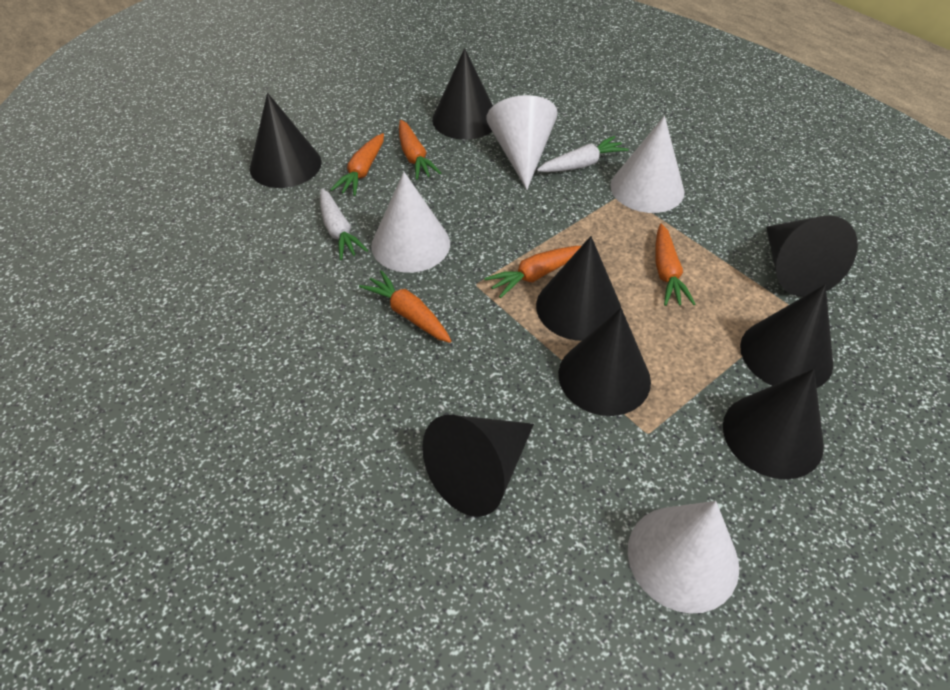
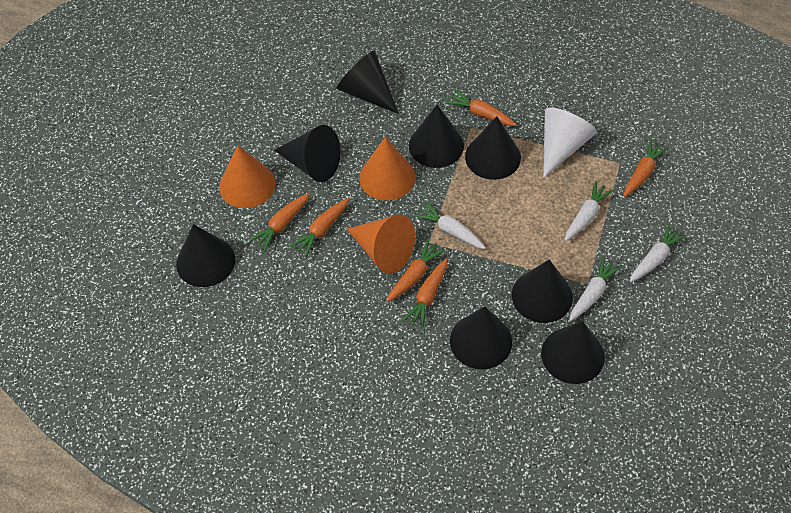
orange carrot: 5 -> 6
orange cone: 0 -> 3
white carrot: 2 -> 4
white cone: 4 -> 1

